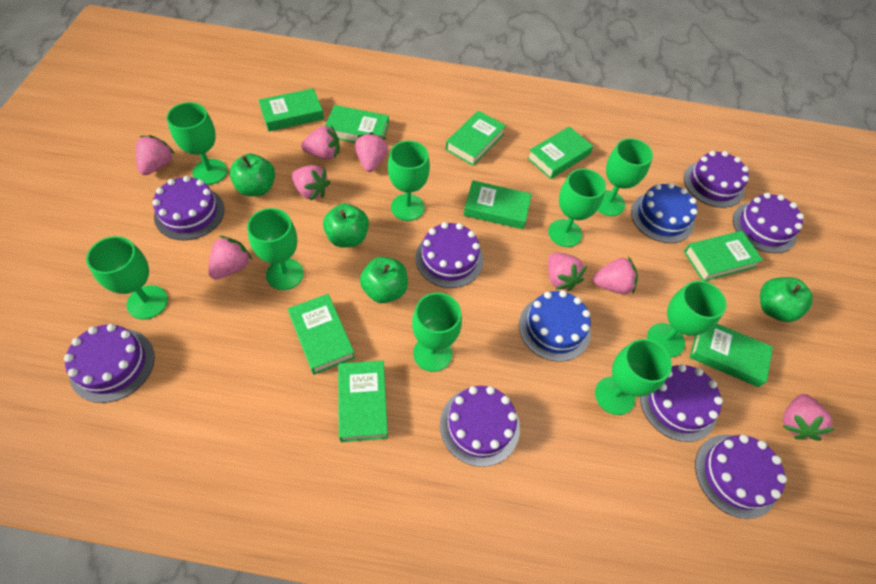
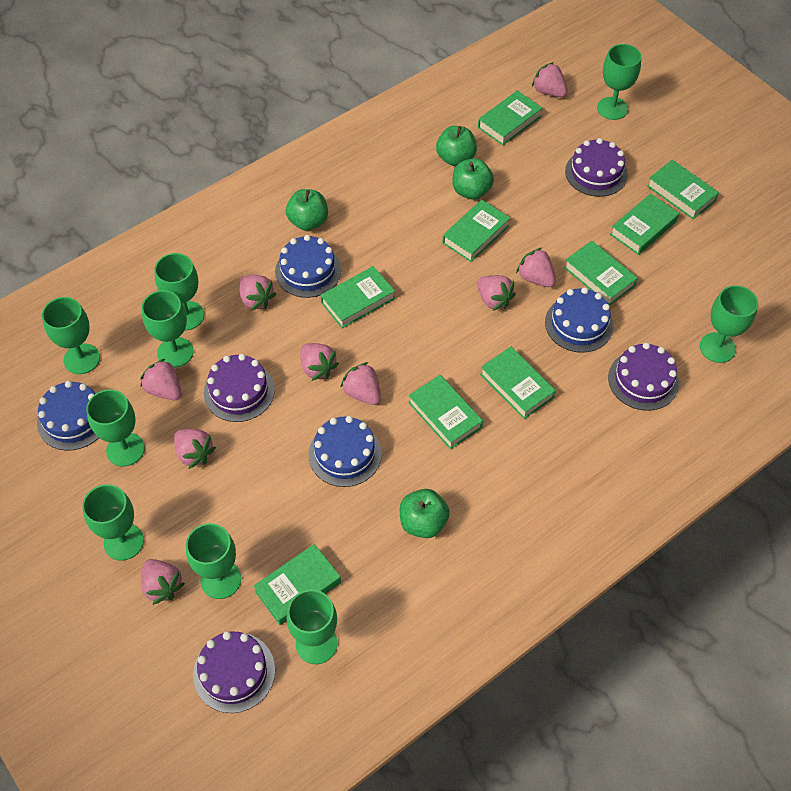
blue cake: 2 -> 4
pink strawberry: 8 -> 9
purple cake: 8 -> 4

